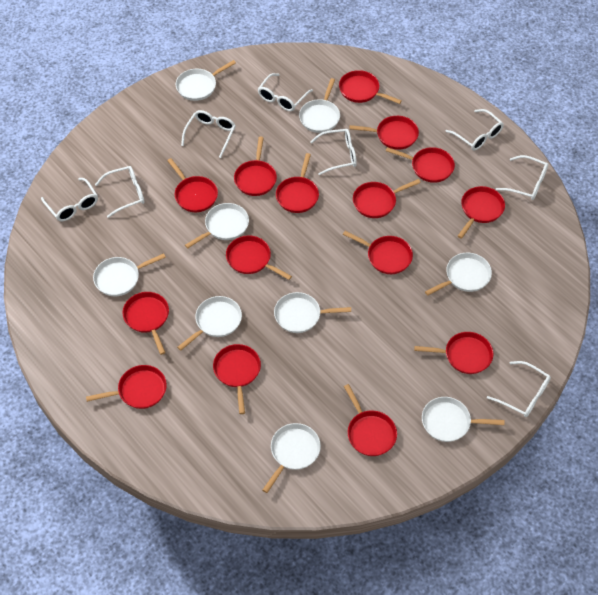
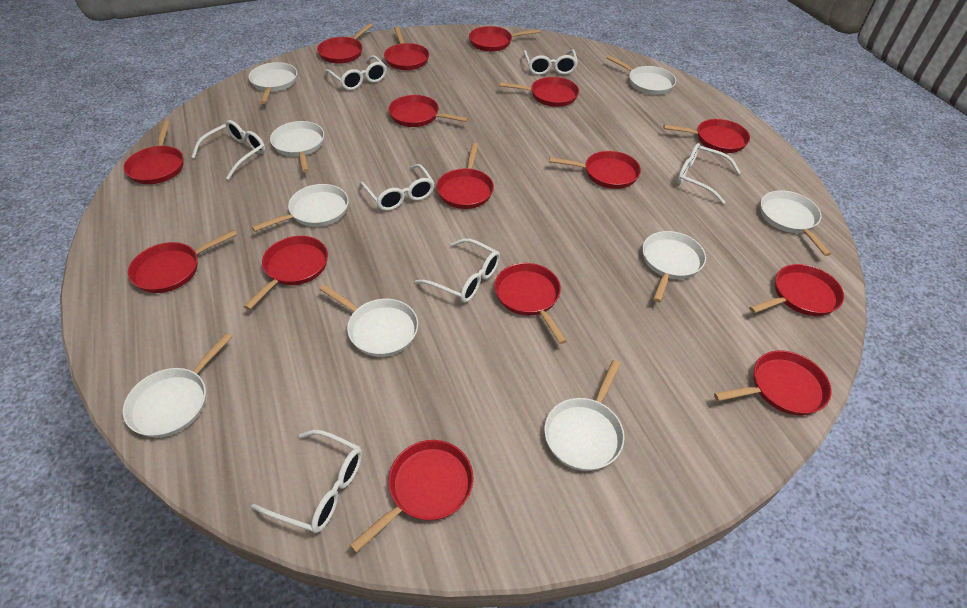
white glasses: 8 -> 7

